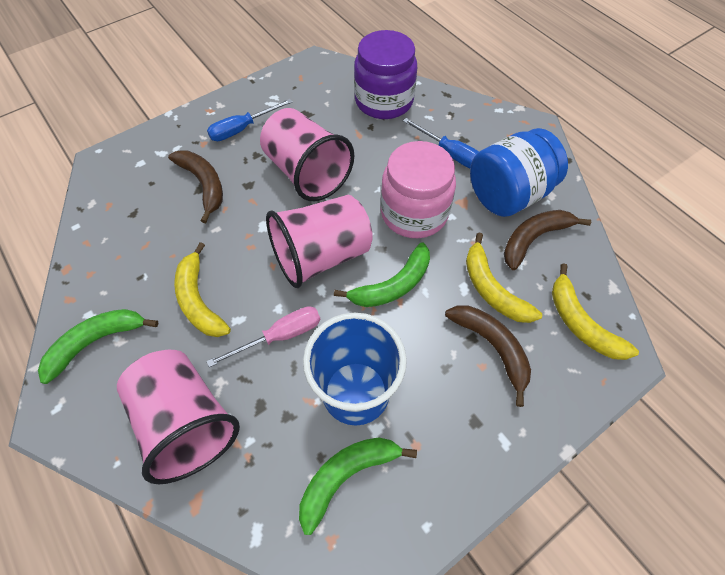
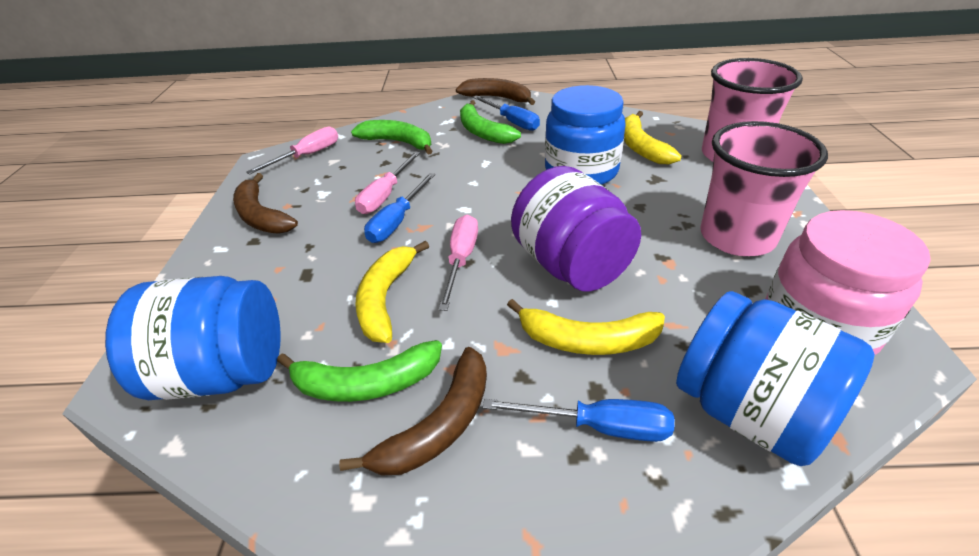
blue cup: 1 -> 0
blue jar: 1 -> 3
blue screwdriver: 2 -> 3
pink cup: 3 -> 2
pink screwdriver: 1 -> 3

